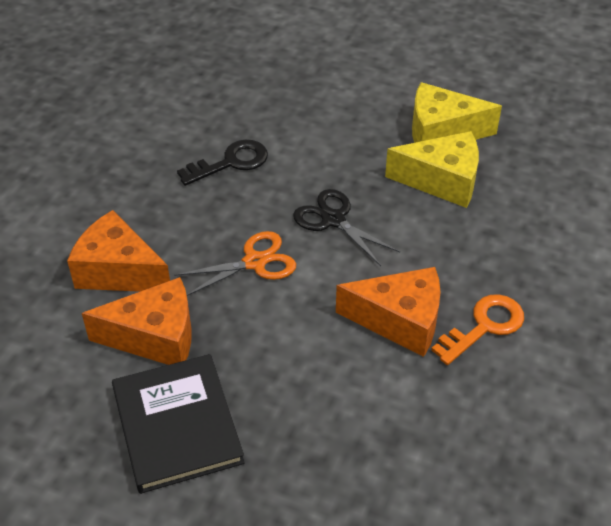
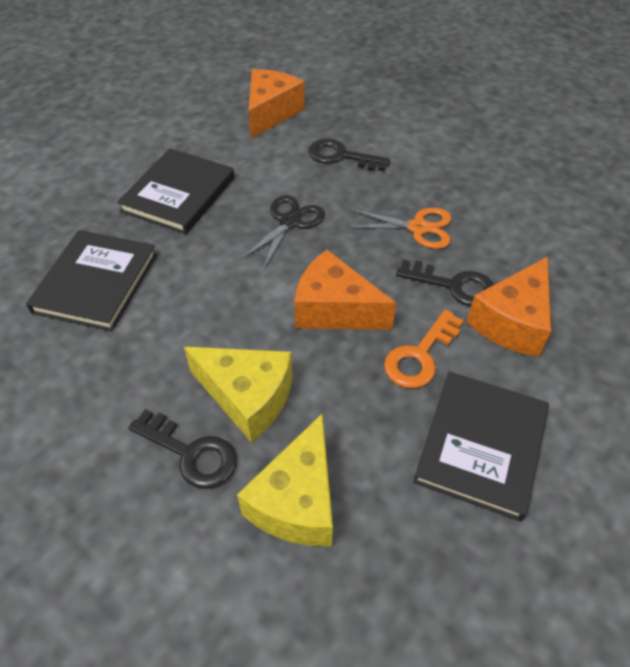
black book: 1 -> 3
black key: 1 -> 3

